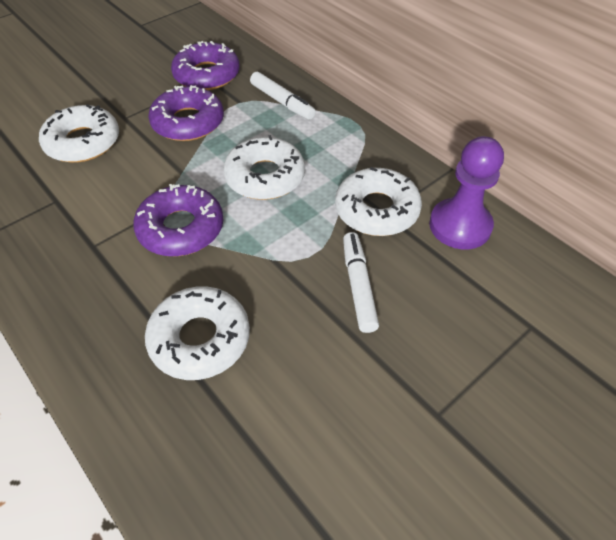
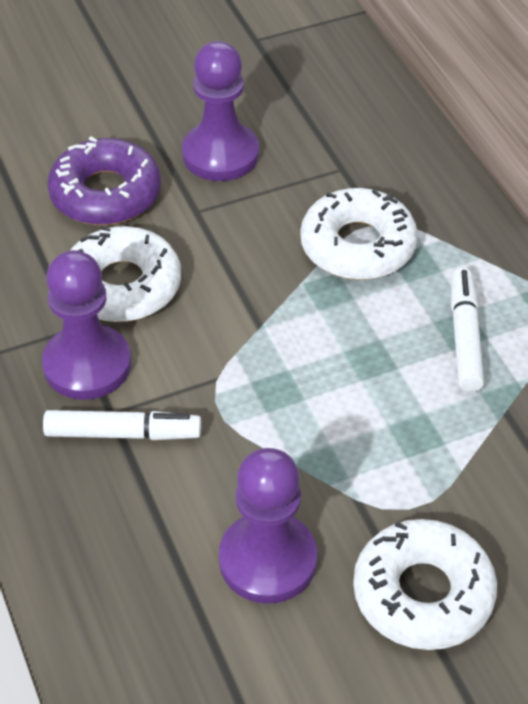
purple donut: 3 -> 1
purple pawn: 1 -> 3
white donut: 4 -> 3

